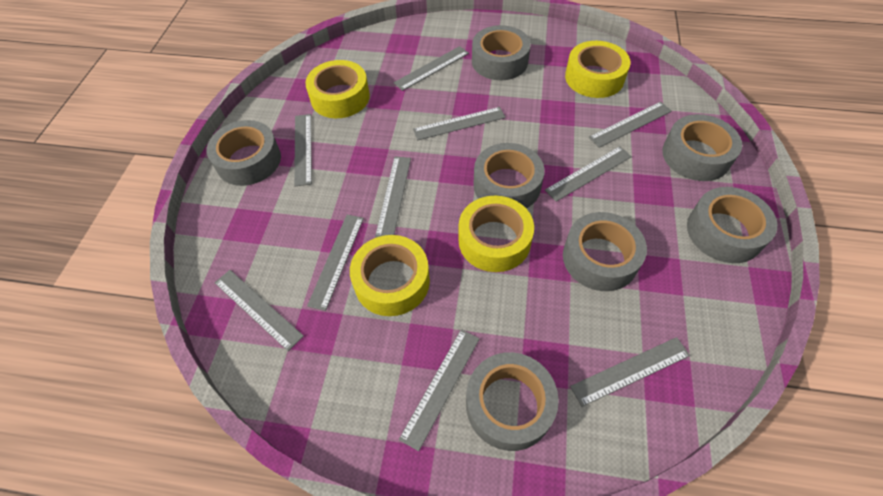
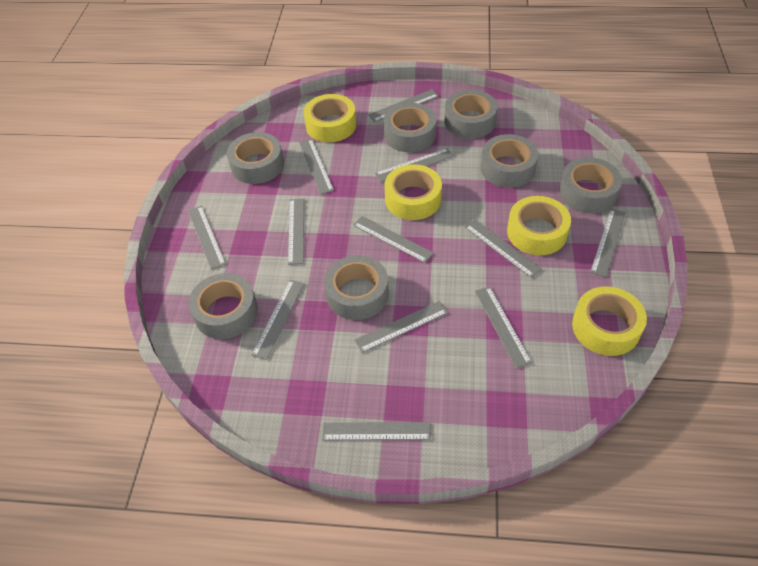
grey ruler: 10 -> 12

